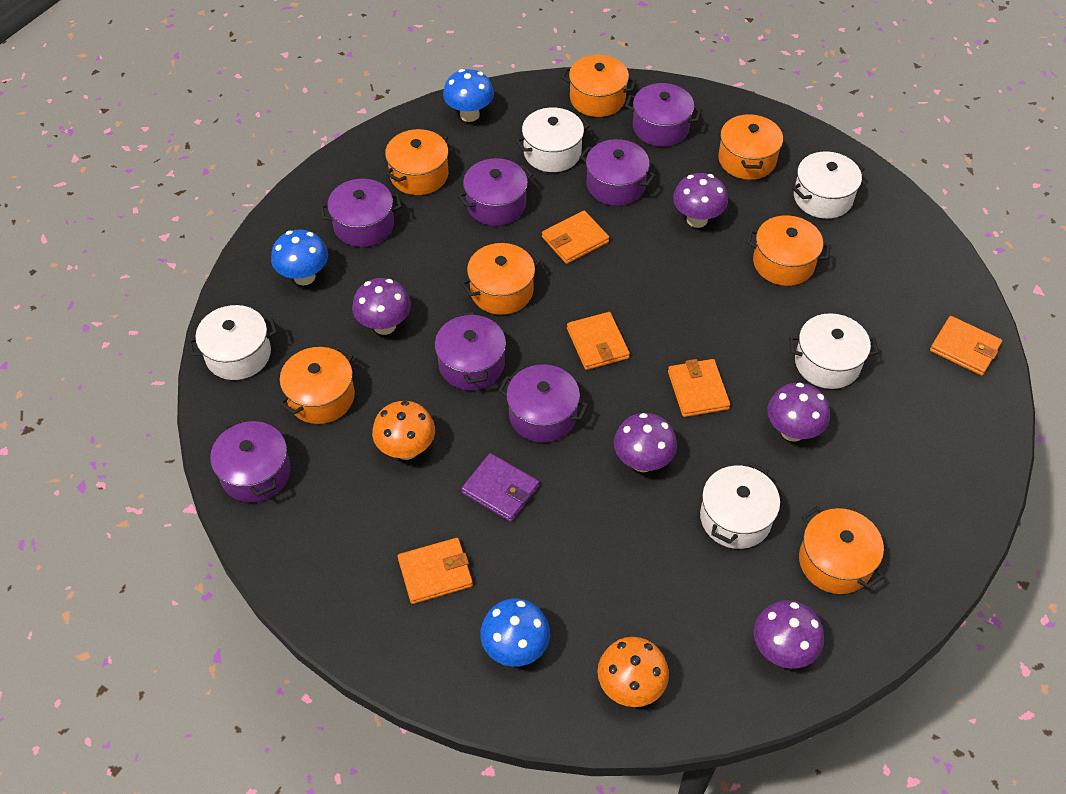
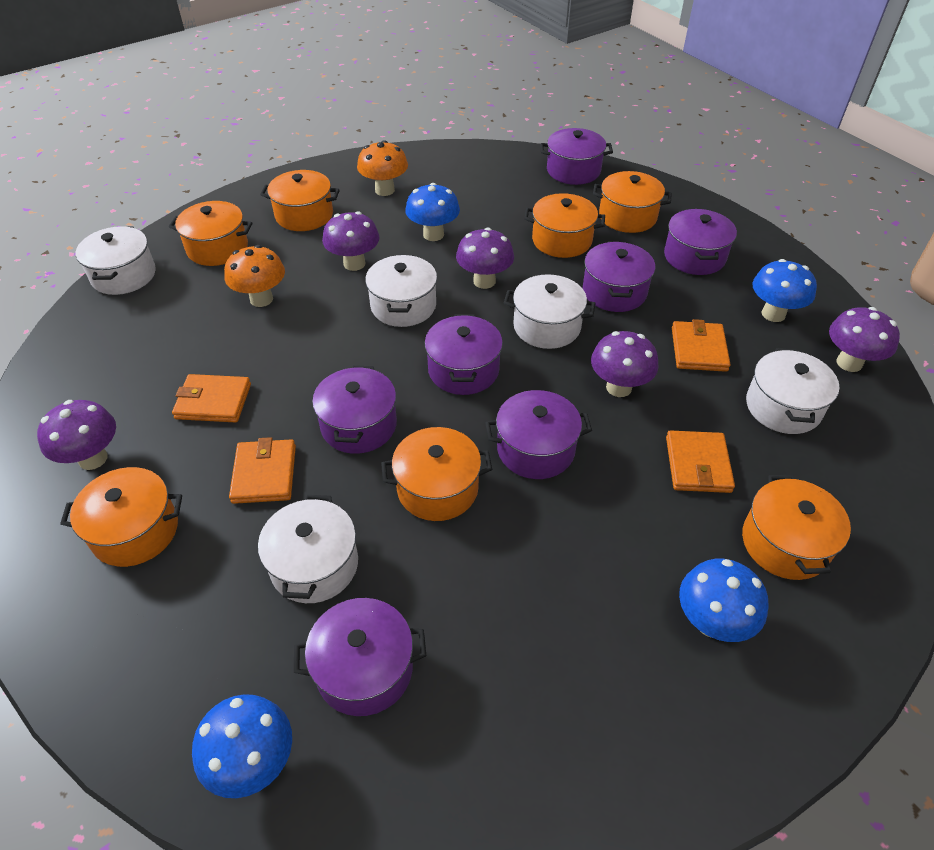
blue mushroom: 3 -> 4
orange wallet: 5 -> 4
purple wallet: 1 -> 0

